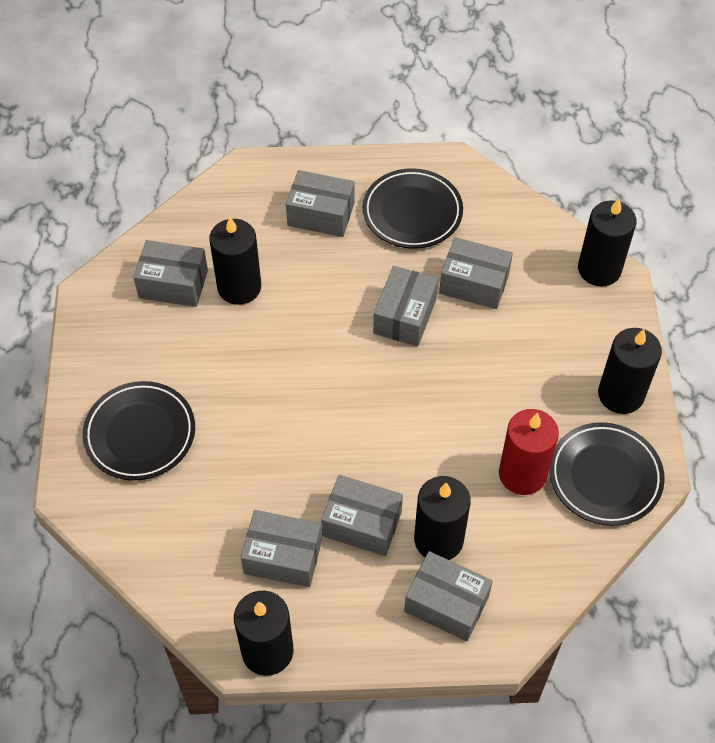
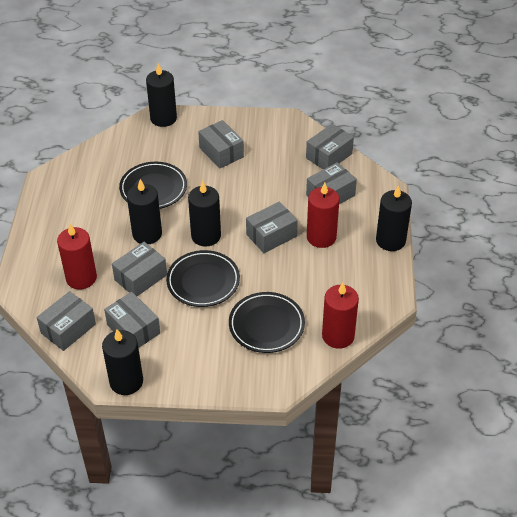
red candle: 1 -> 3

